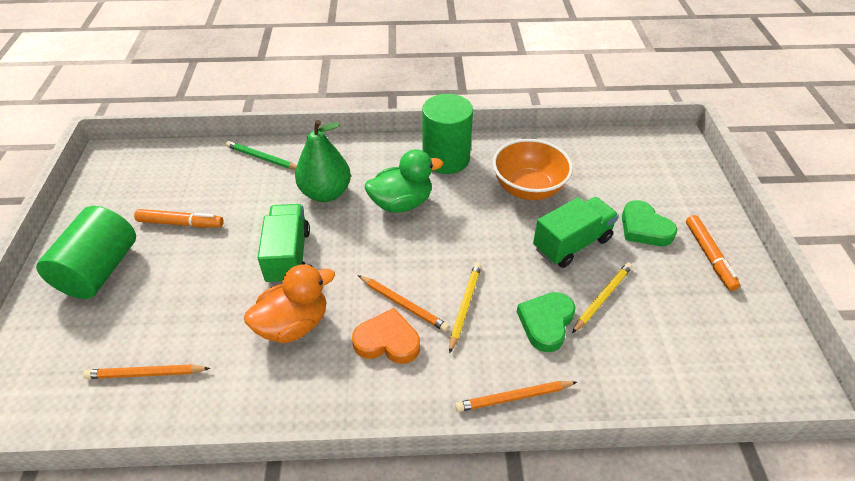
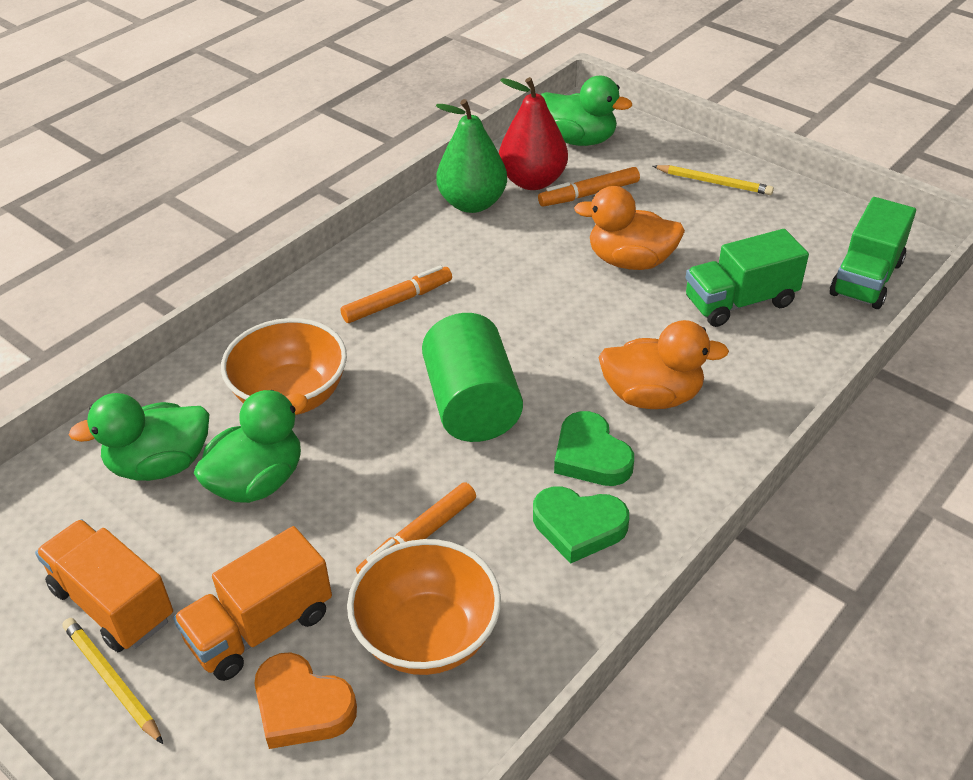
green cylinder: 2 -> 1
green duck: 1 -> 3
green pencil: 1 -> 0
orange bowl: 1 -> 2
orange duck: 1 -> 2
orange marker: 2 -> 3
orange pencil: 3 -> 0
orange truck: 0 -> 2
red pear: 0 -> 1

